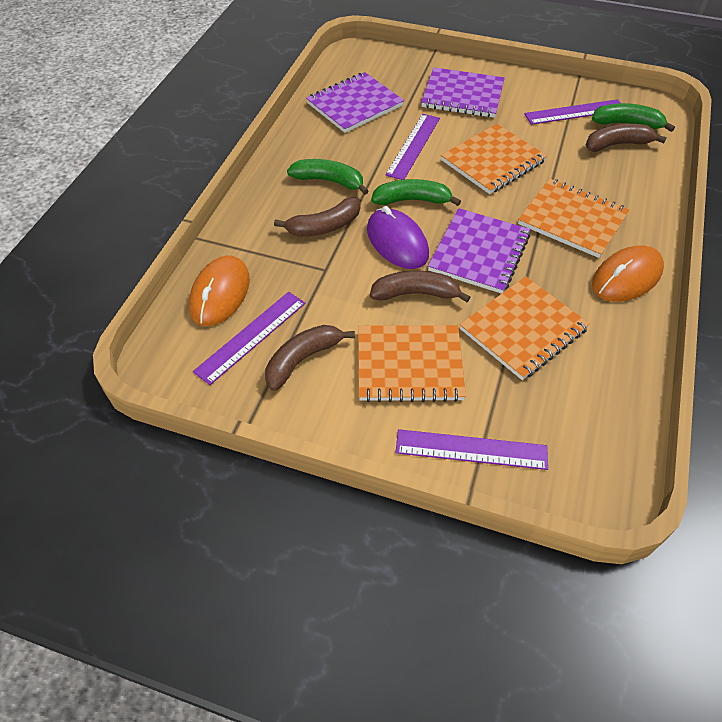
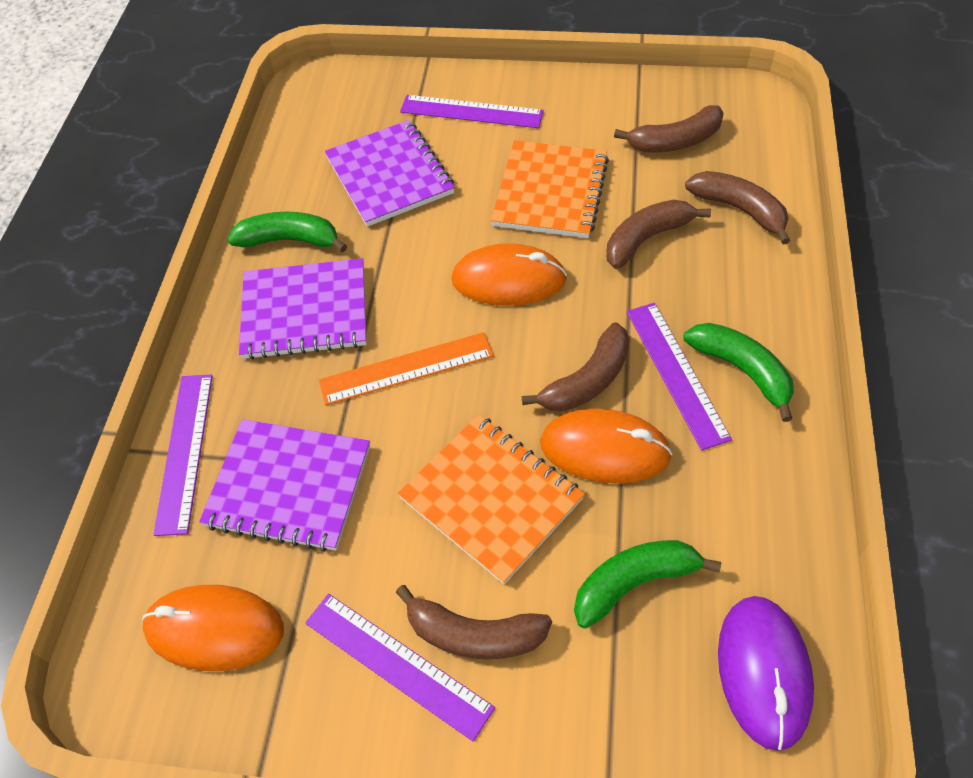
brown banana: 4 -> 5
orange mouse: 2 -> 3
orange notebook: 4 -> 2
orange ruler: 0 -> 1

